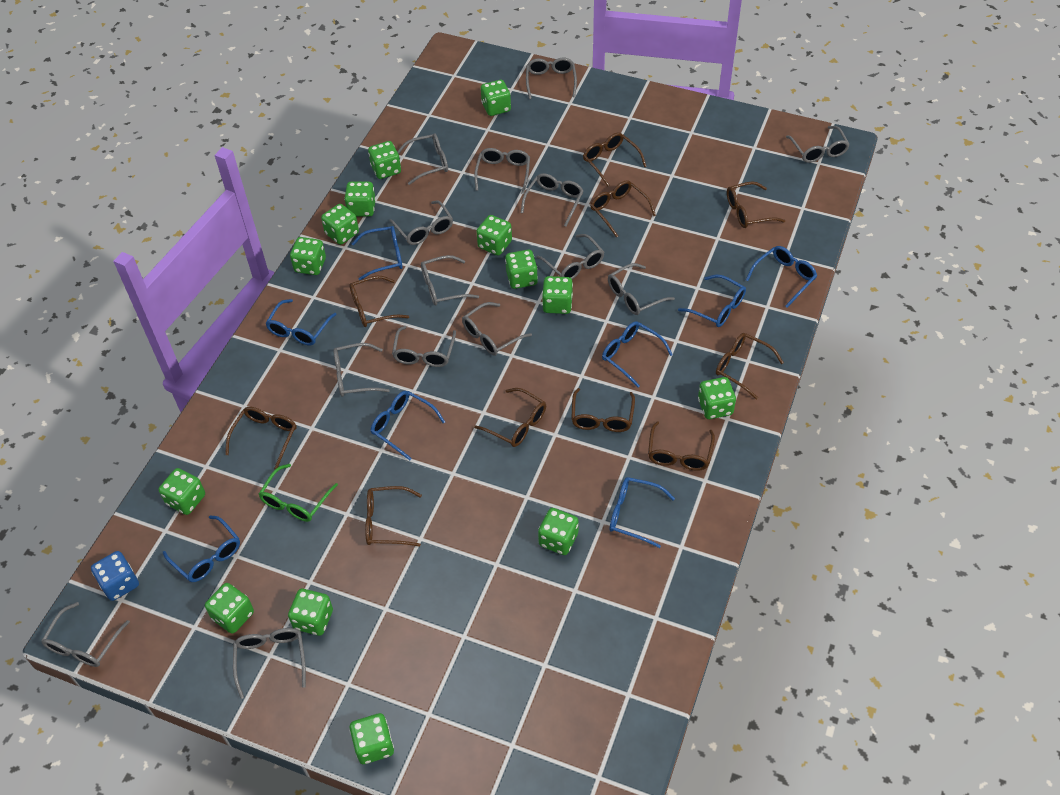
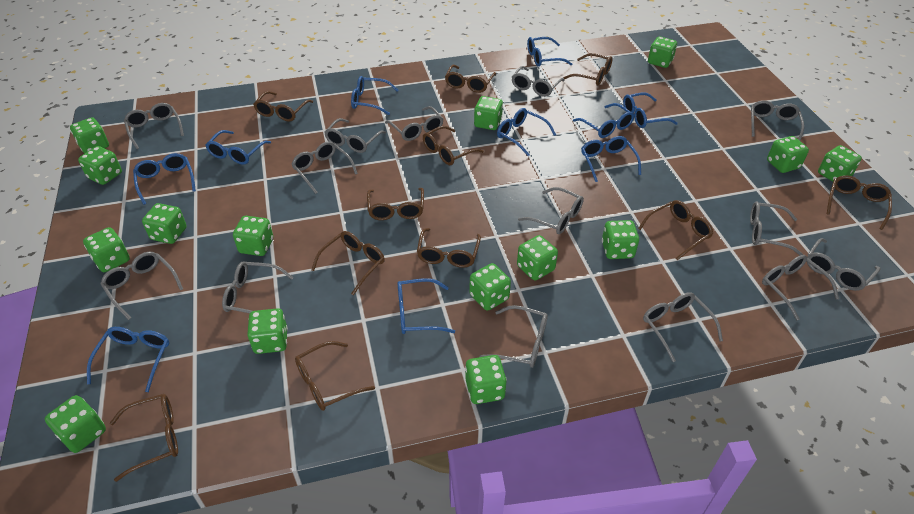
blue dice: 1 -> 0
blue glasses: 8 -> 10
brown glasses: 10 -> 11
green dice: 14 -> 15
green glasses: 1 -> 0

